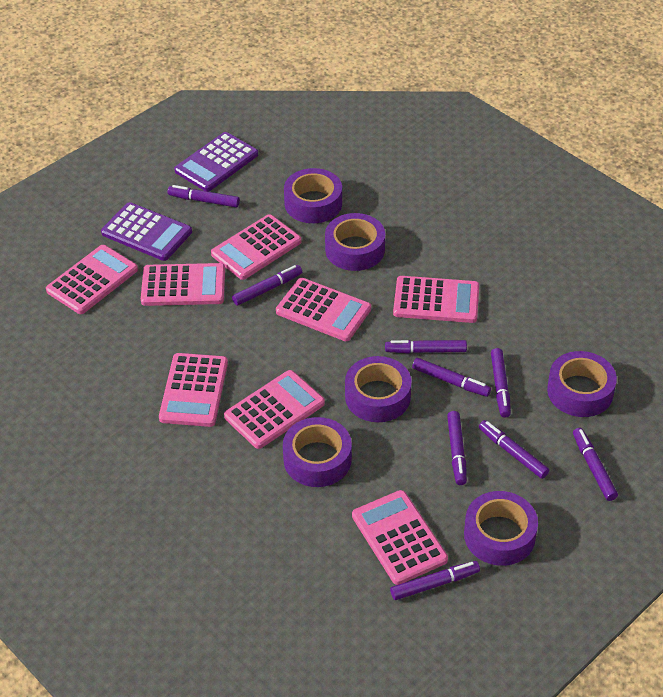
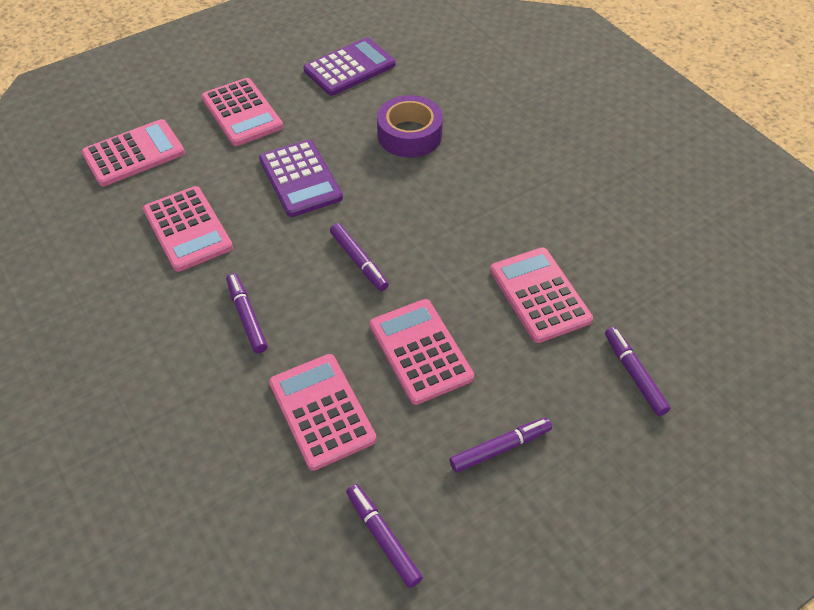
pink calculator: 8 -> 6
purple marker: 9 -> 5
purple tape: 6 -> 1

